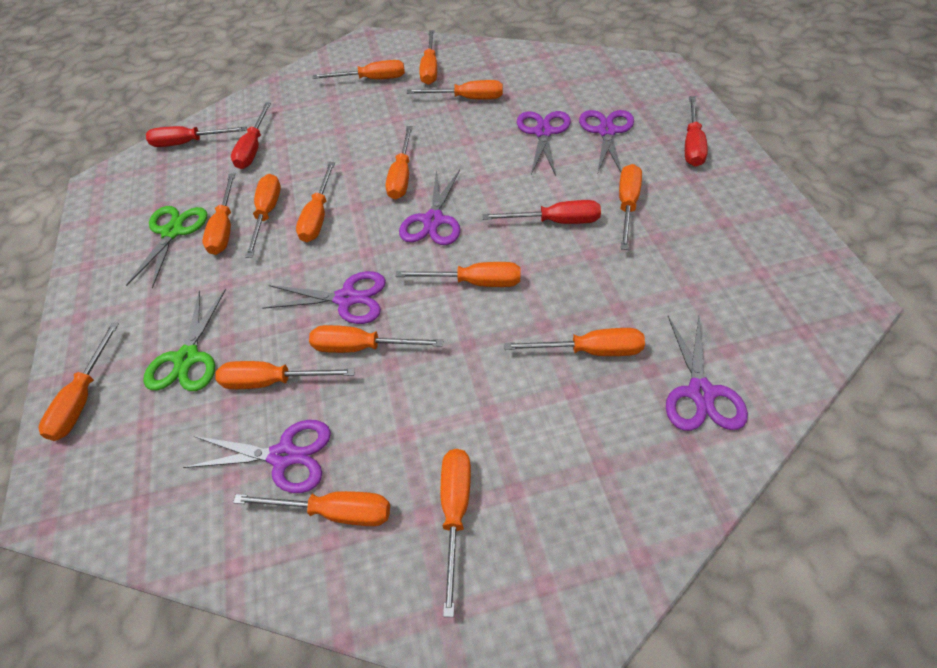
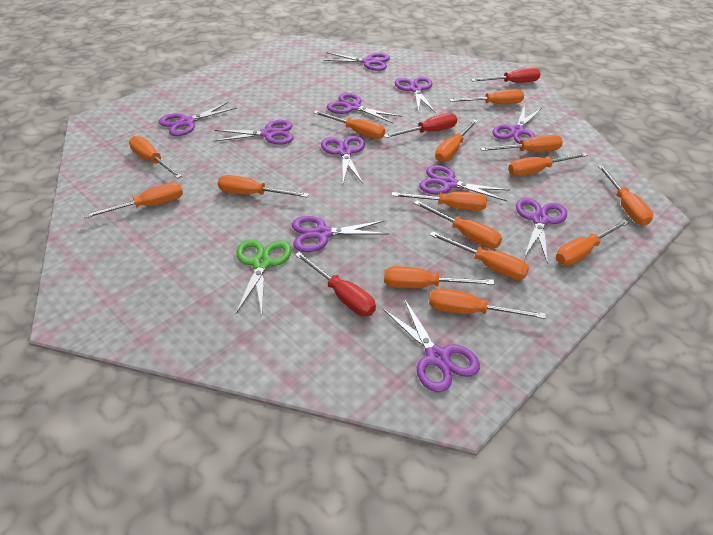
green scissors: 2 -> 1
purple scissors: 6 -> 11
red screwdriver: 4 -> 3

